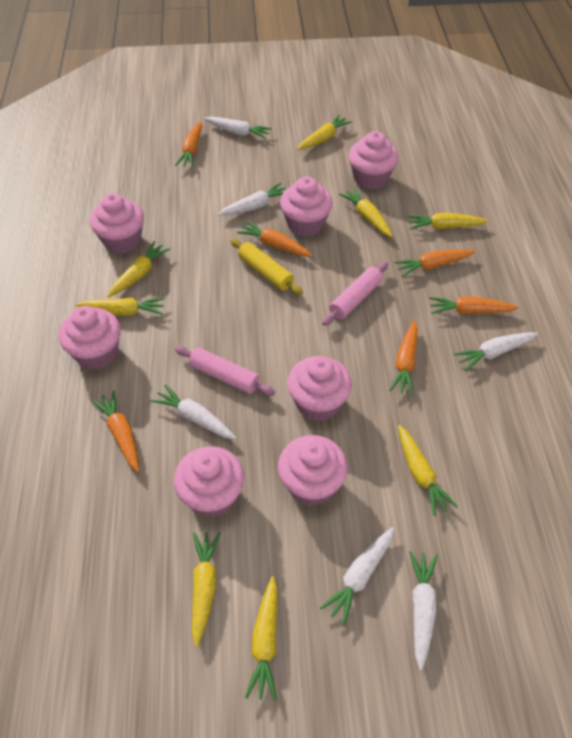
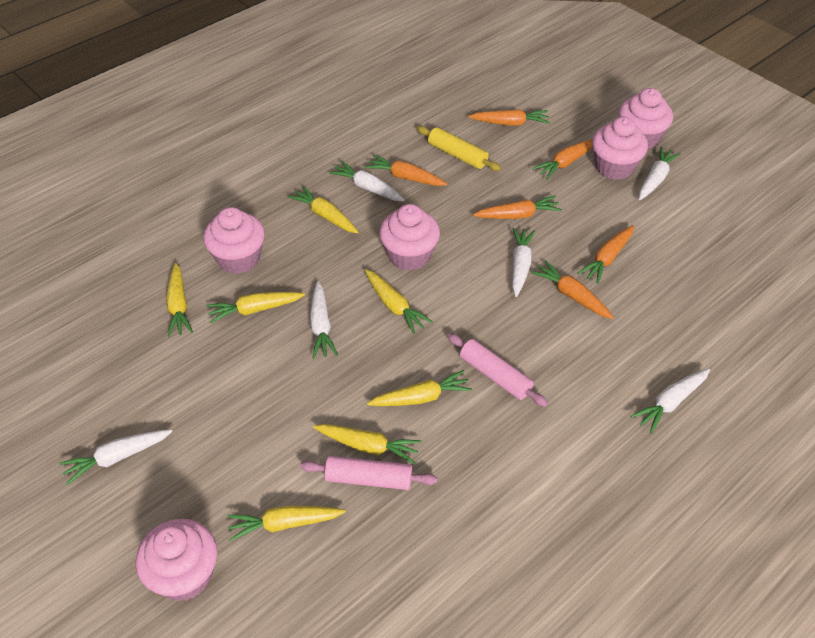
pink cupcake: 7 -> 5
yellow carrot: 8 -> 7

